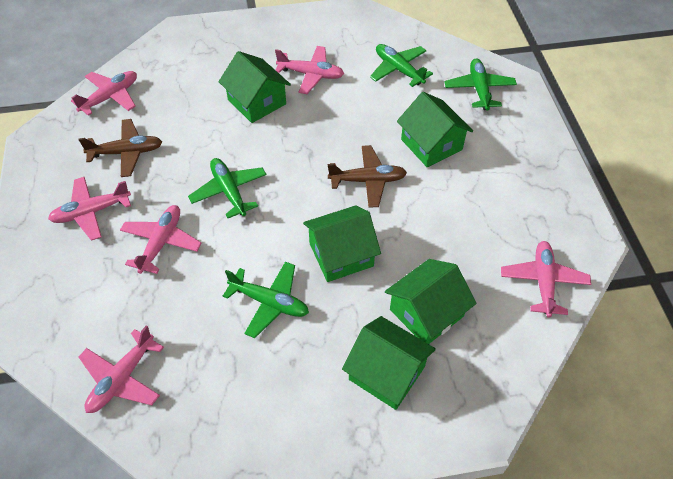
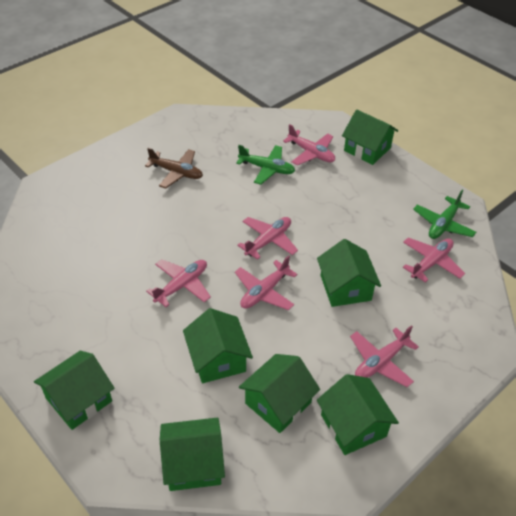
brown plane: 2 -> 1
green house: 5 -> 7
green plane: 4 -> 2

